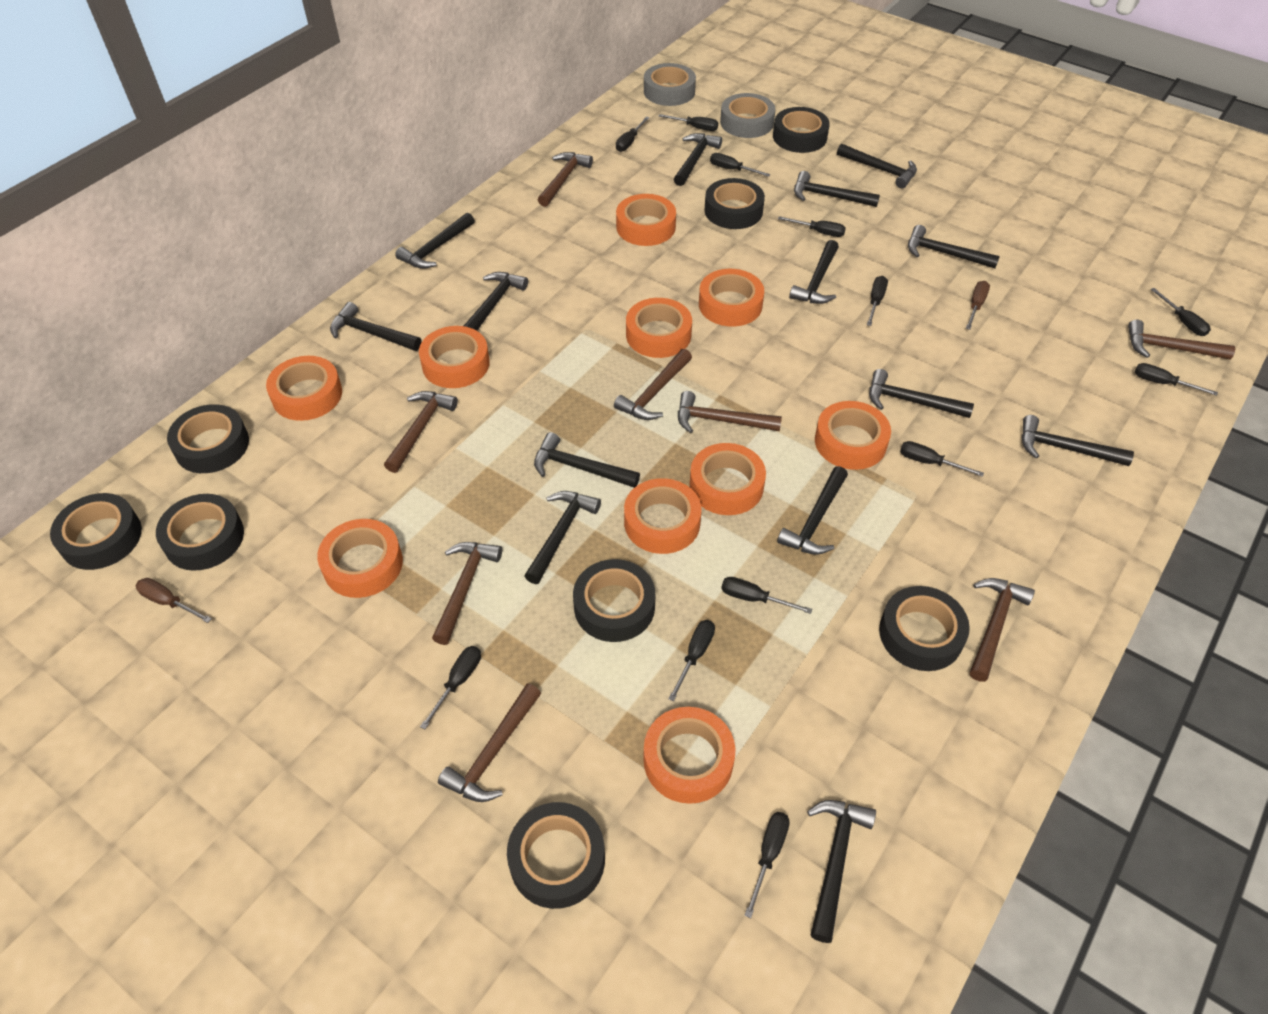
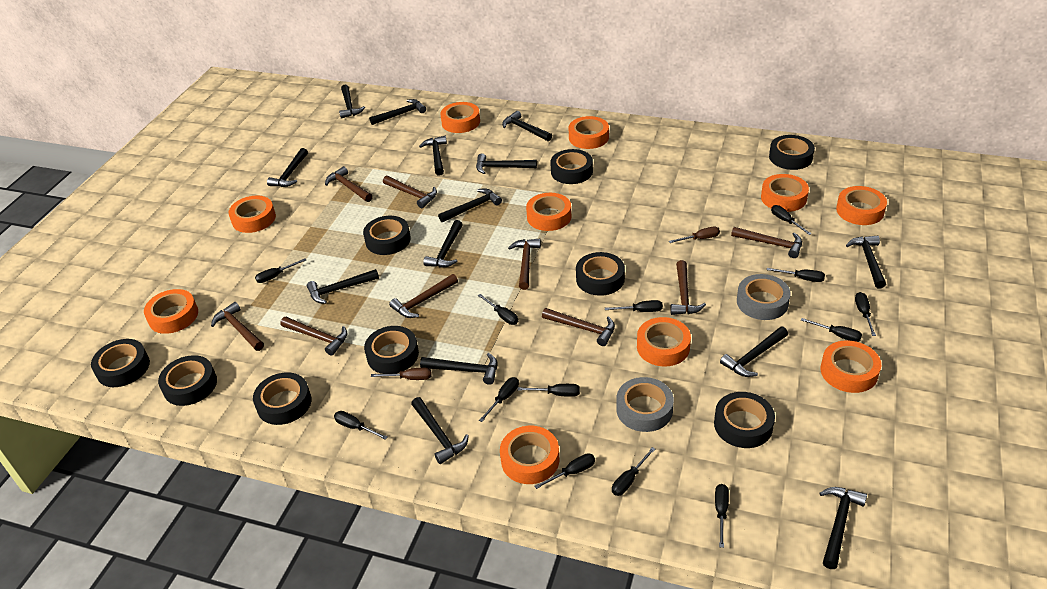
black screwdriver: 12 -> 13
black tape: 8 -> 9
brown hammer: 8 -> 9

